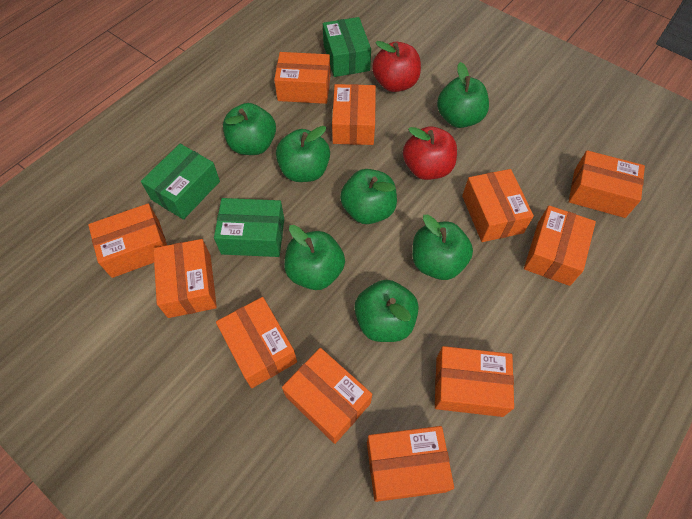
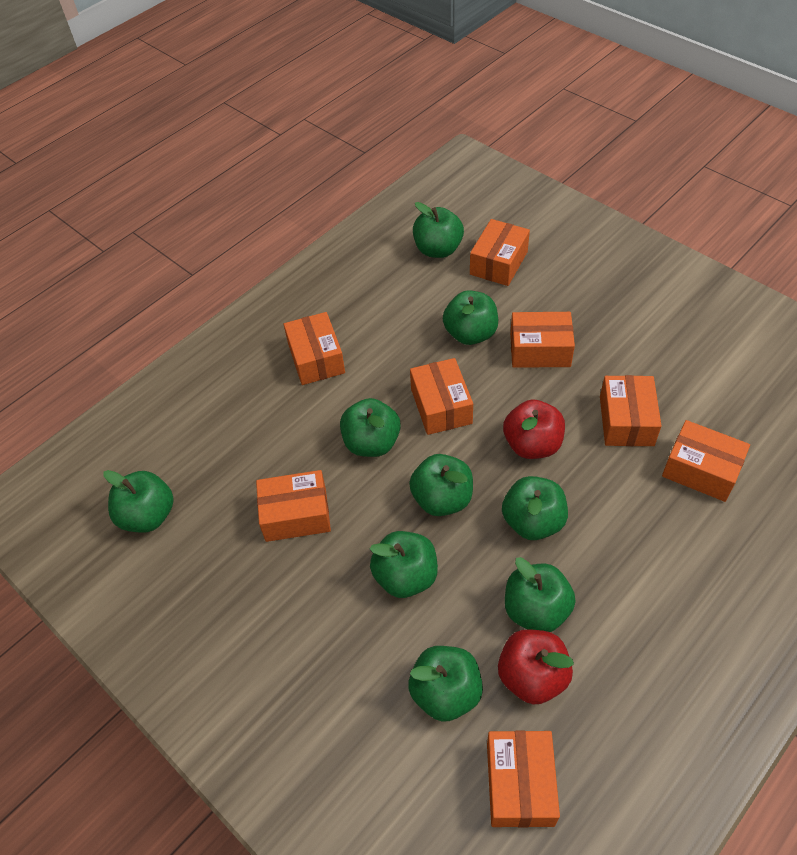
green apple: 7 -> 9
green box: 3 -> 0
orange box: 11 -> 8

